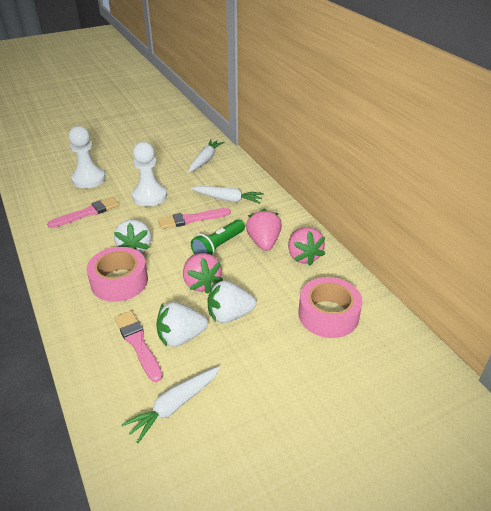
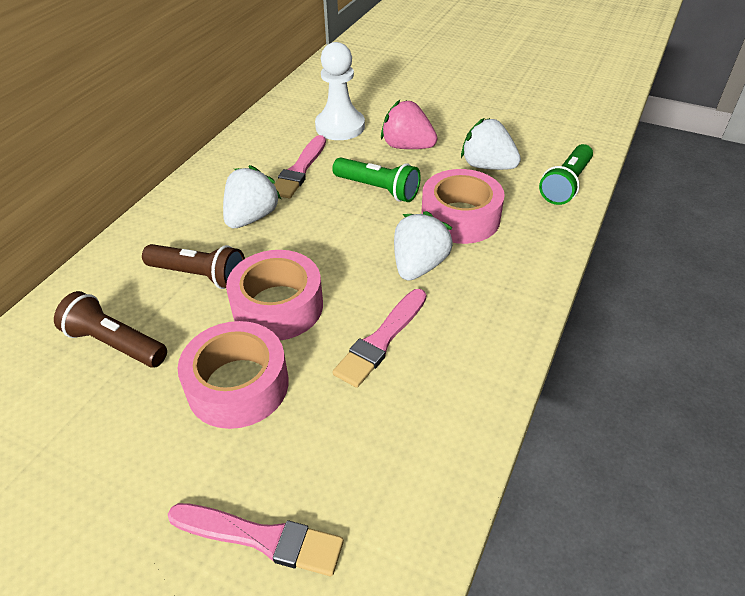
brown flashlight: 0 -> 2
green flashlight: 1 -> 2
pink strawberry: 3 -> 1
pink tape: 2 -> 3
white carrot: 3 -> 0
white pawn: 2 -> 1

